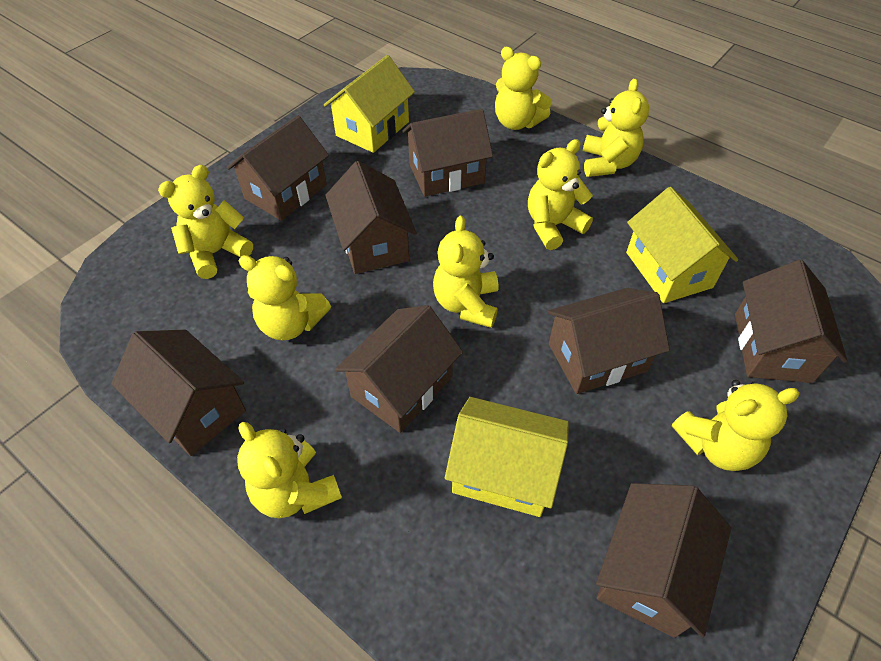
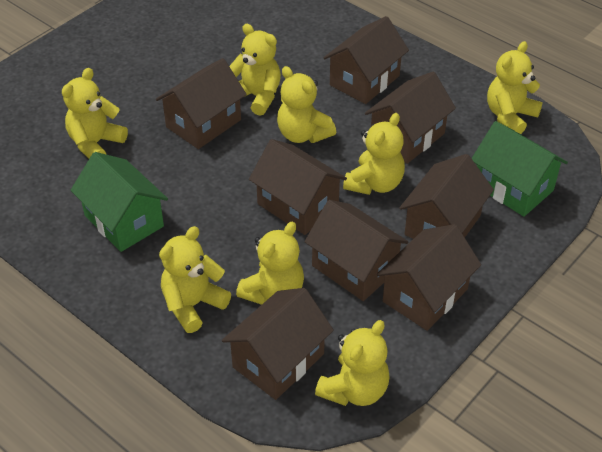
green house: 0 -> 2
yellow house: 3 -> 0

